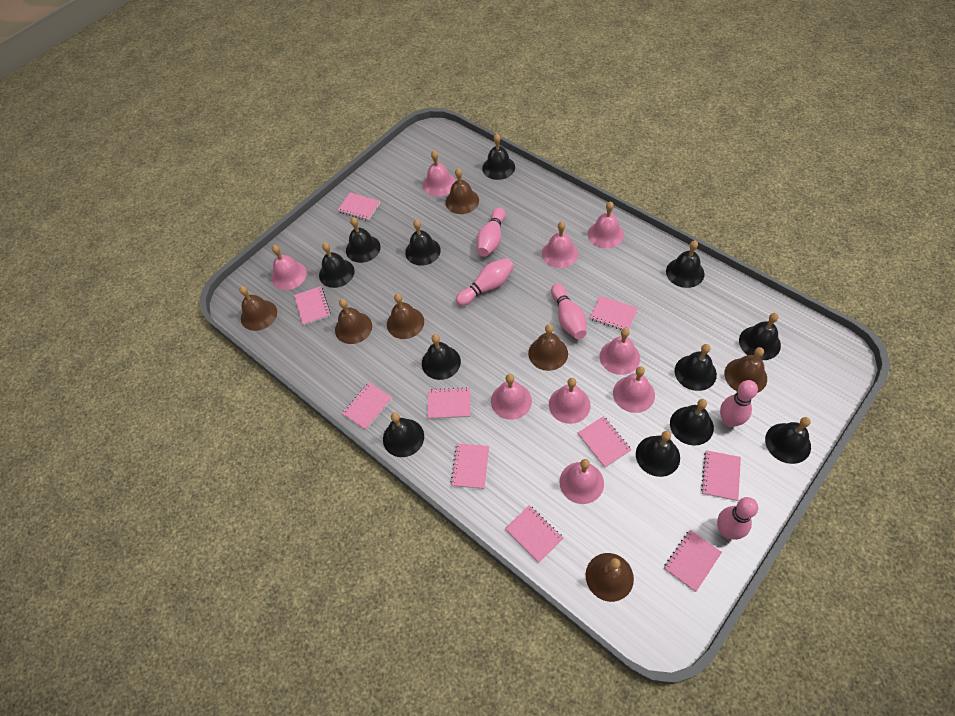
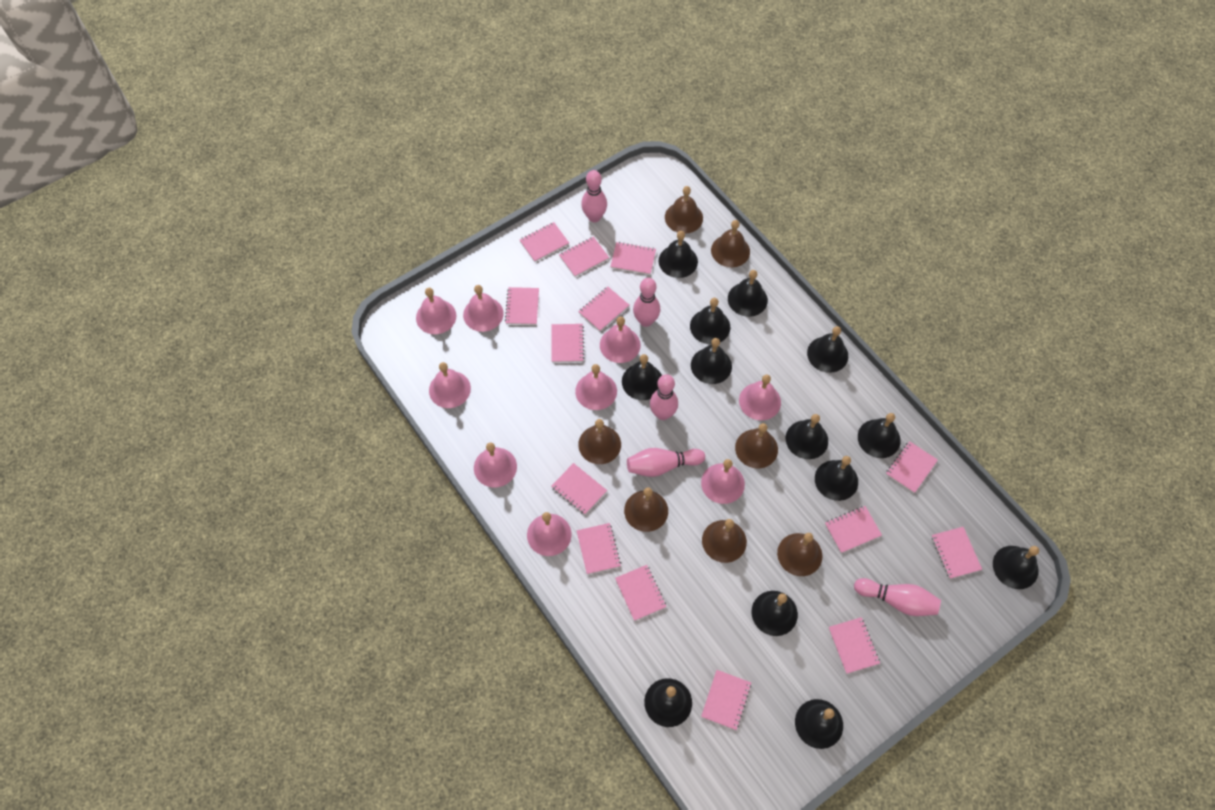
black bell: 12 -> 13
pink notebook: 10 -> 14

